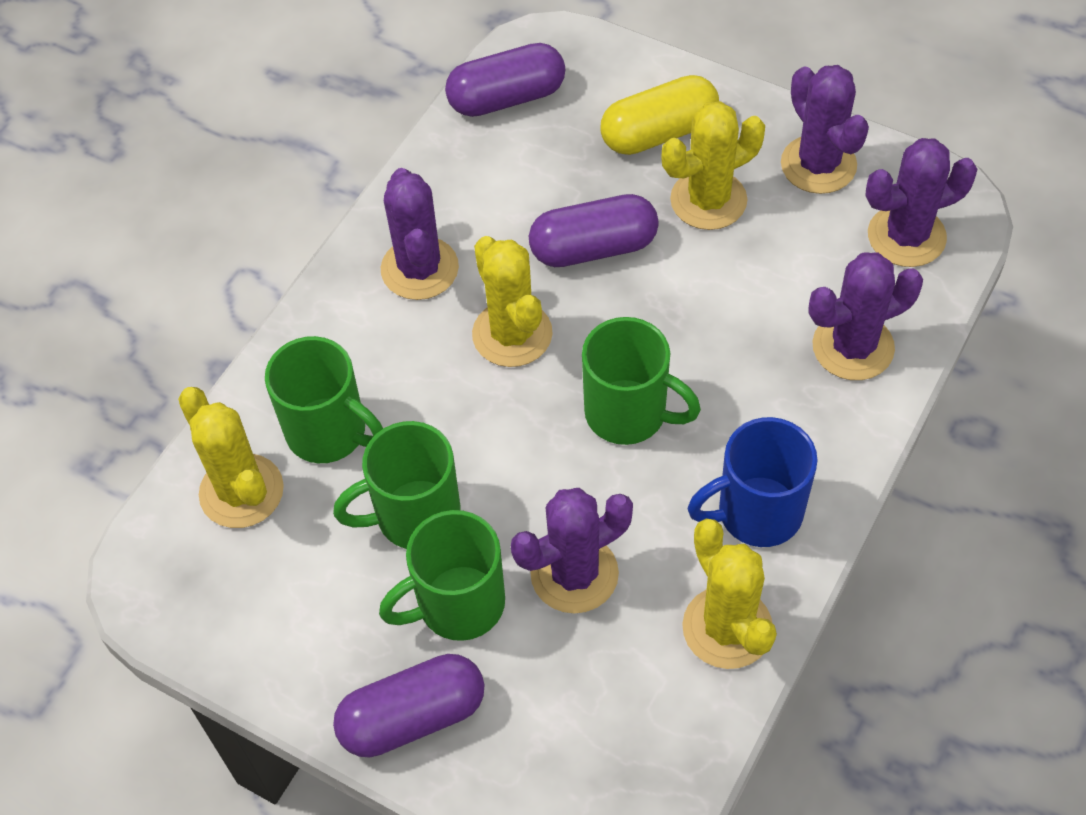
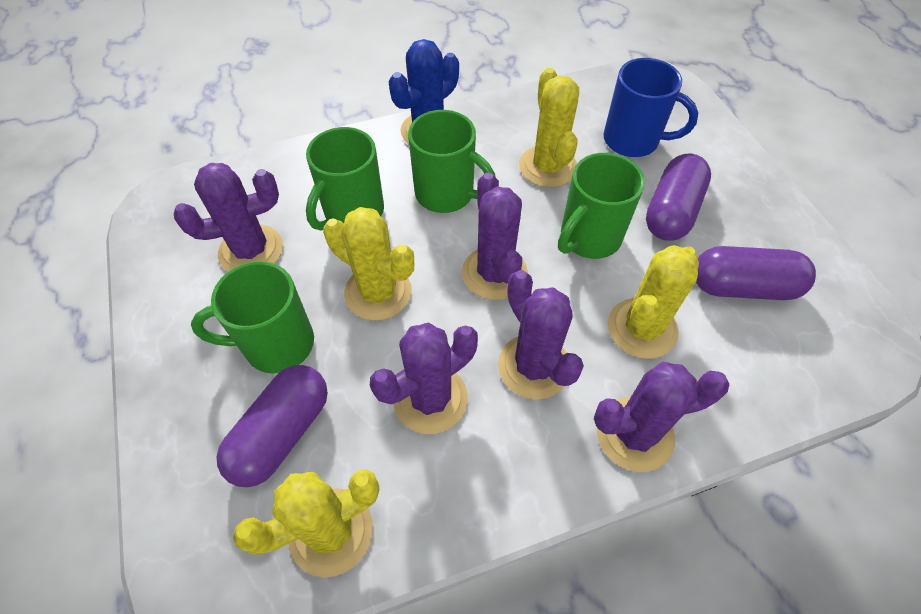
blue cactus: 0 -> 1
yellow capsule: 1 -> 0

